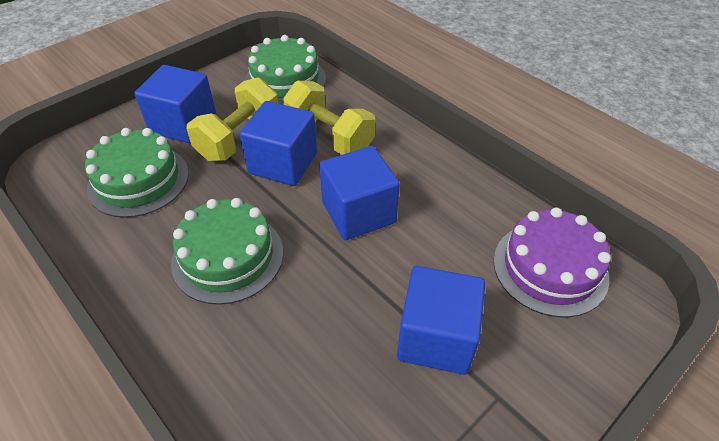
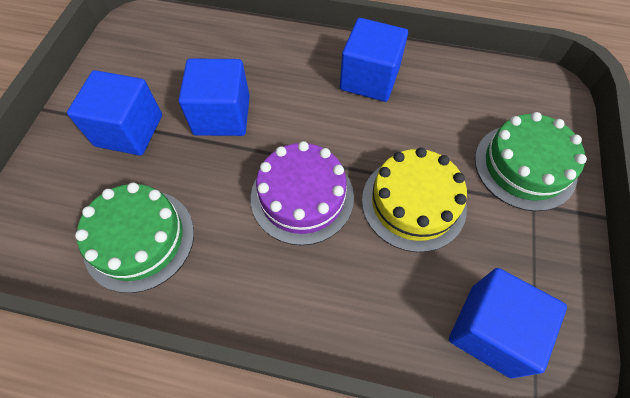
green cake: 3 -> 2
yellow cake: 0 -> 1
yellow dumbbell: 2 -> 0

